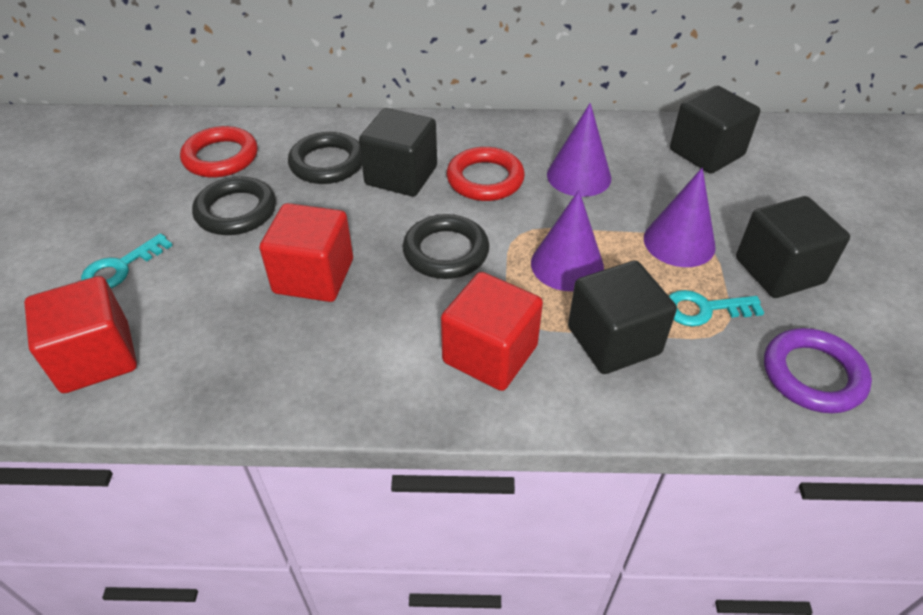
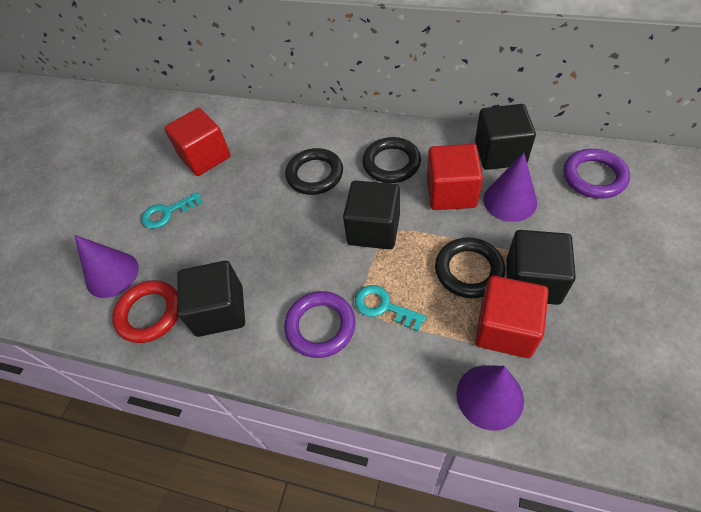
purple ring: 1 -> 2
red ring: 2 -> 1

